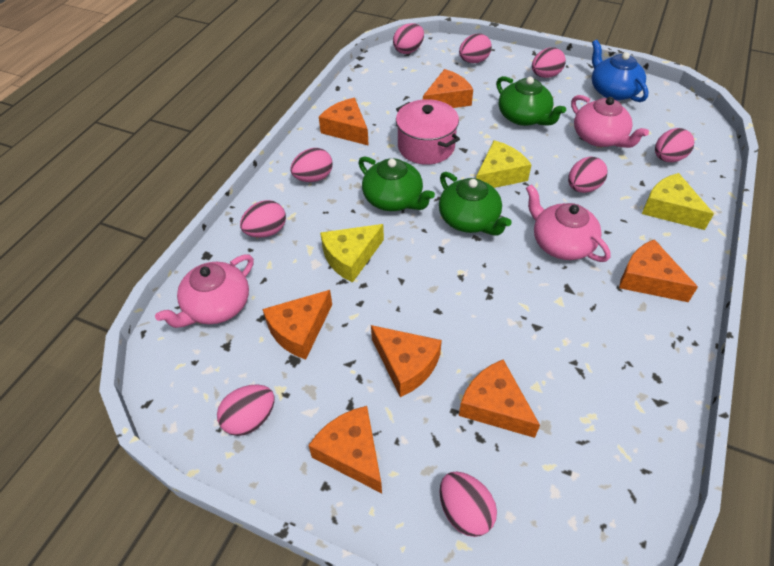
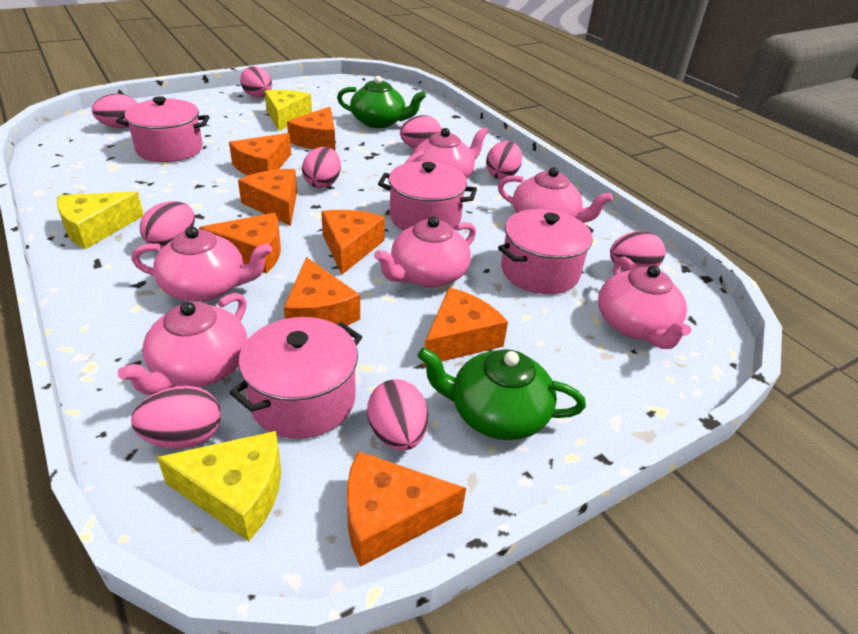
blue teapot: 1 -> 0
green teapot: 3 -> 2
orange cheese: 7 -> 8
pink pot: 1 -> 4
pink teapot: 3 -> 6

